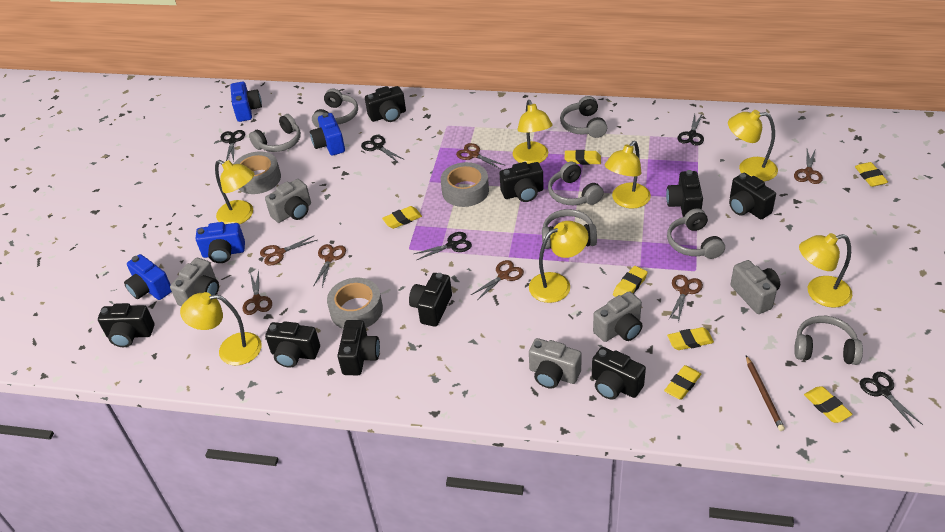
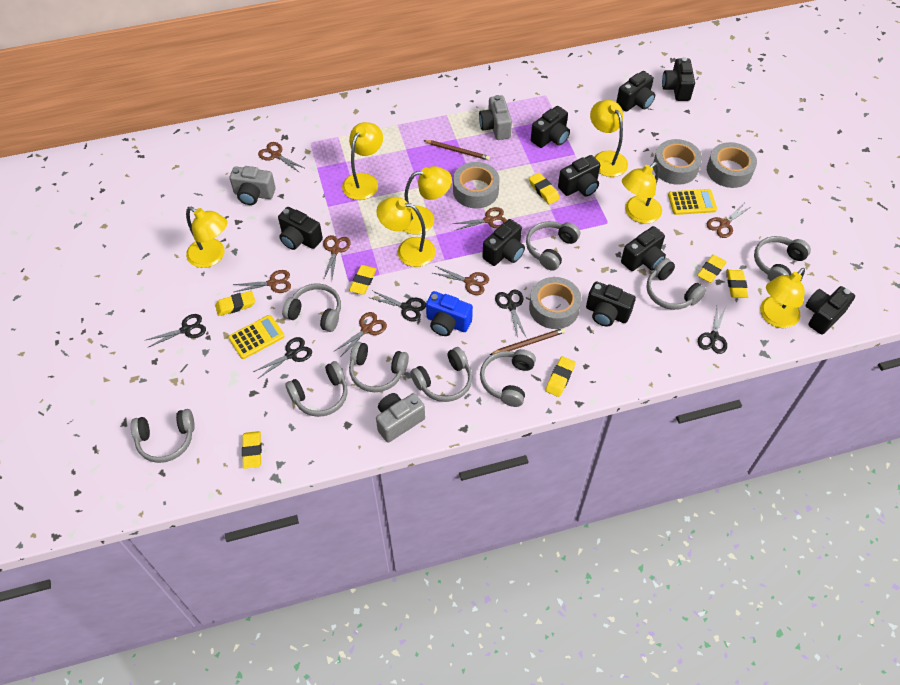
blue camera: 4 -> 1
brown pencil: 1 -> 2
grey camera: 5 -> 3
grey headphones: 7 -> 9
grey tape: 3 -> 4
yellow calculator: 0 -> 2

